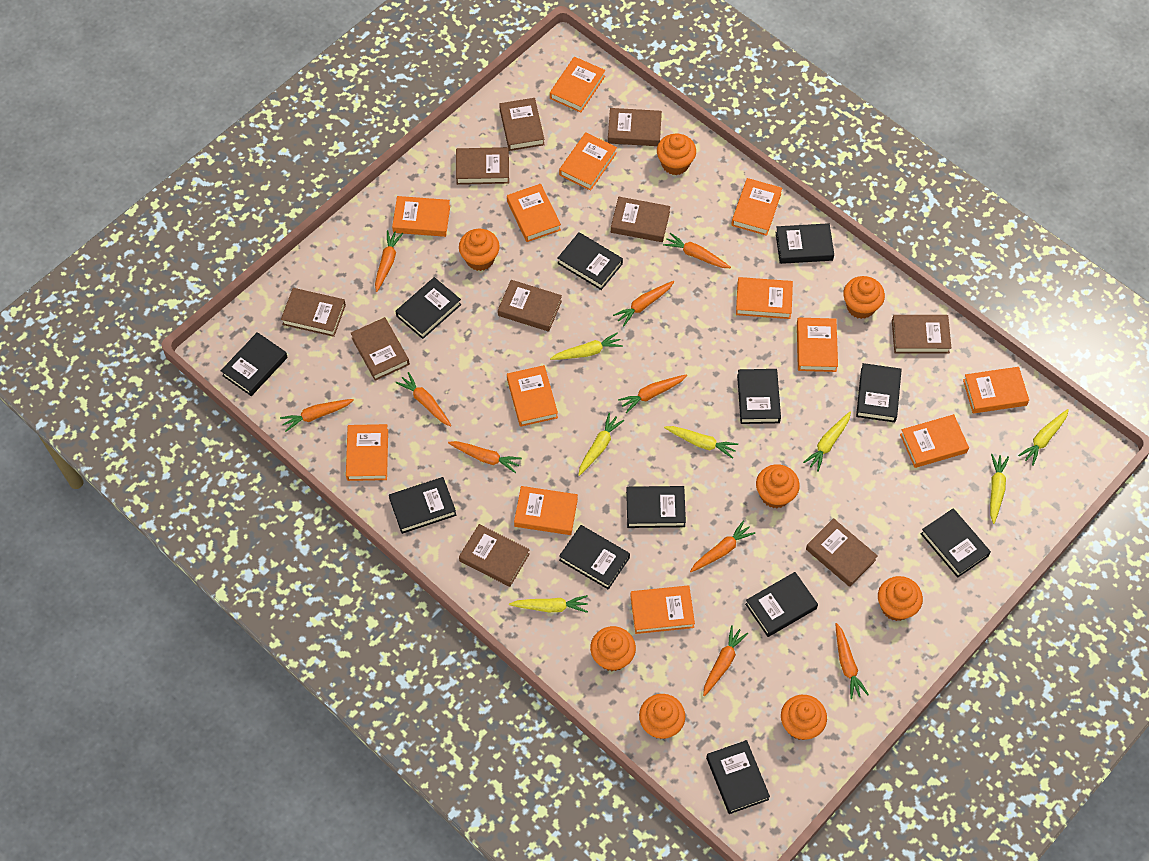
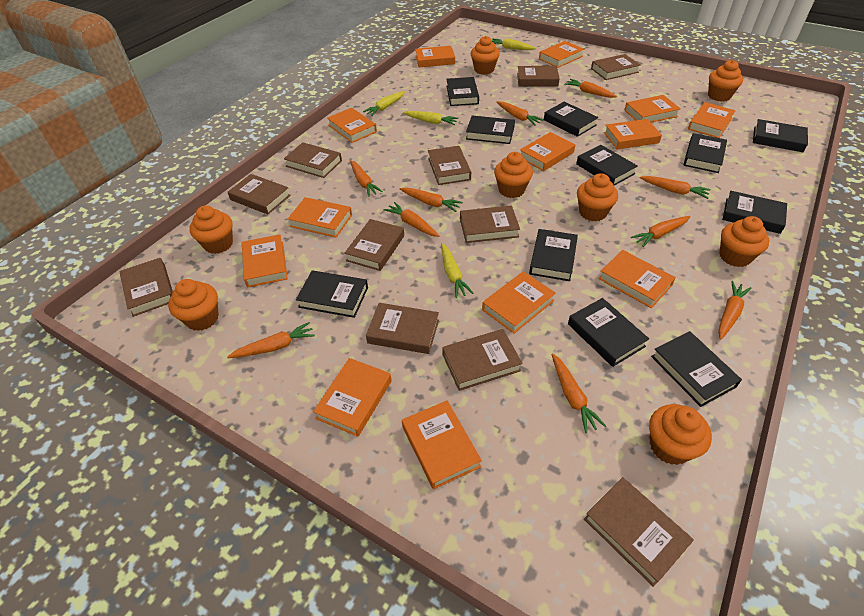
black book: 12 -> 11
brown book: 10 -> 11
yellow carrot: 7 -> 4

